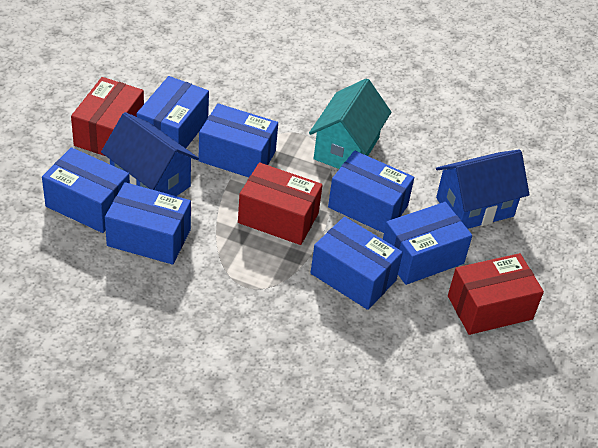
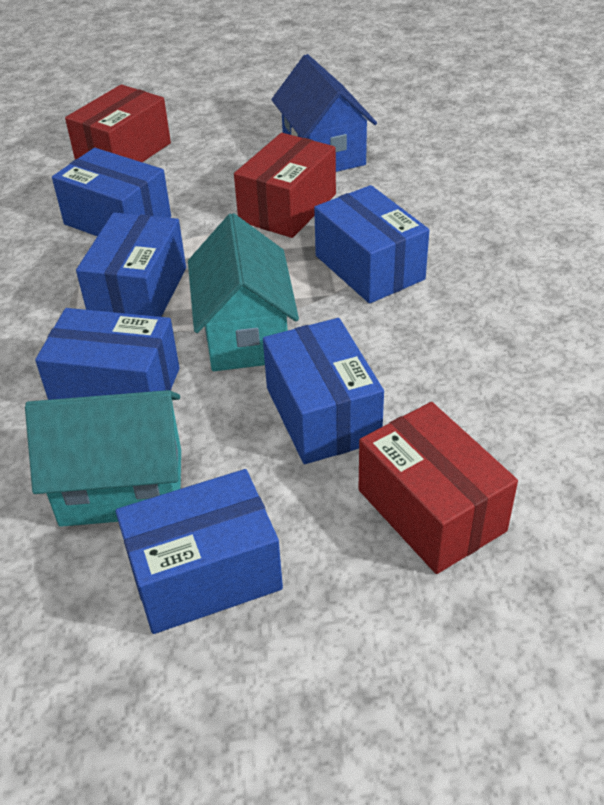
blue box: 7 -> 6
blue house: 2 -> 1
turquoise house: 1 -> 2

